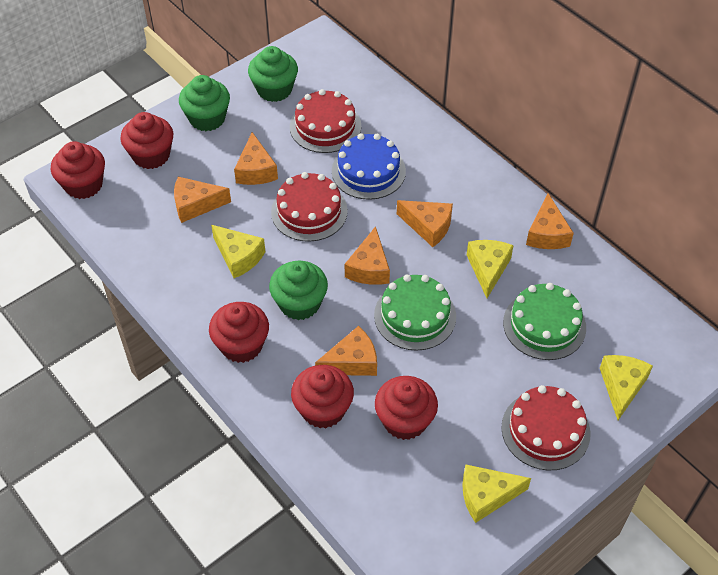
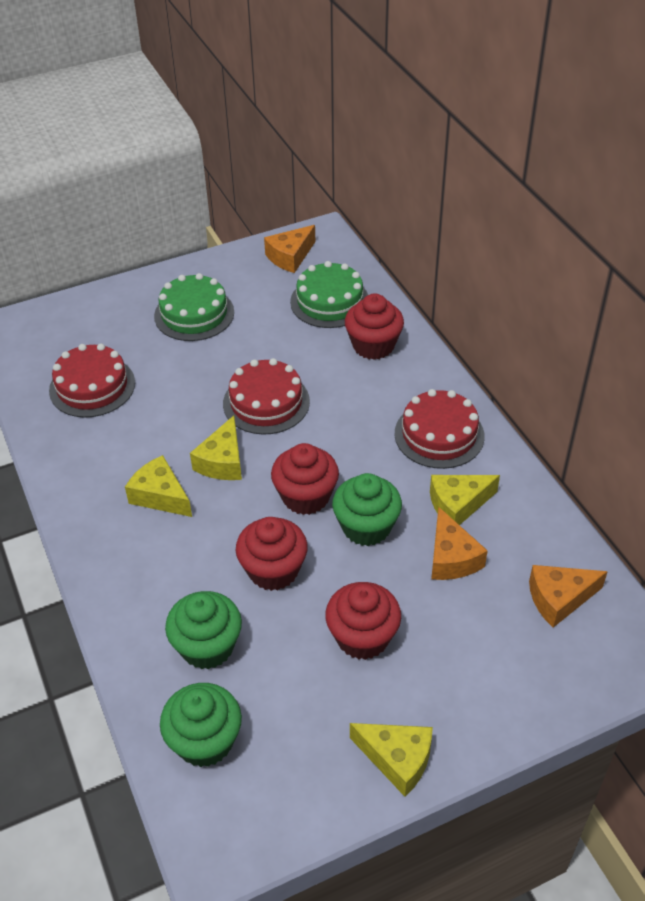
blue cake: 1 -> 0
orange cheese: 6 -> 3
red cupcake: 5 -> 4

